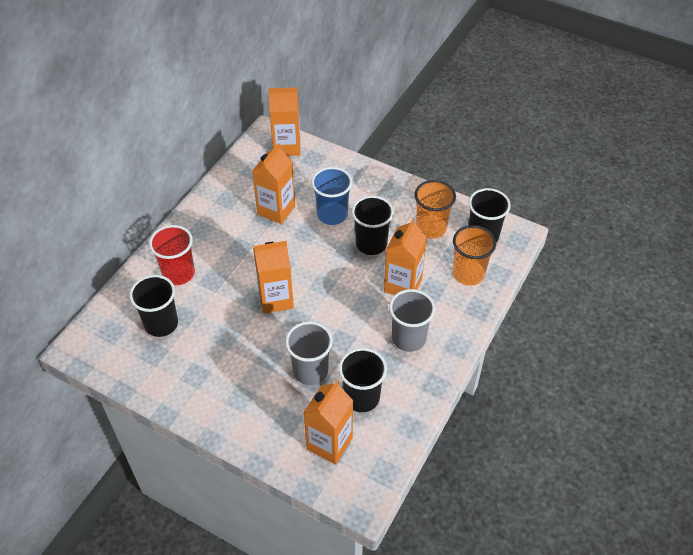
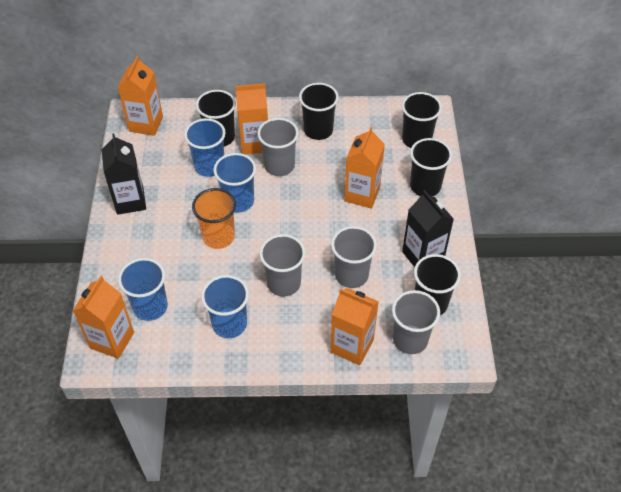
black carton: 0 -> 2
black cup: 4 -> 5
blue cup: 1 -> 4
grey cup: 2 -> 4
orange cup: 2 -> 1
red cup: 1 -> 0

